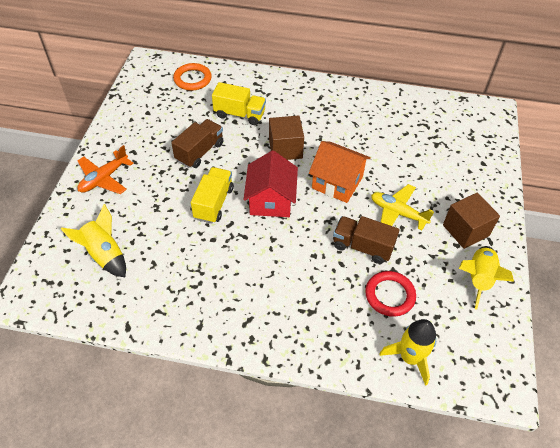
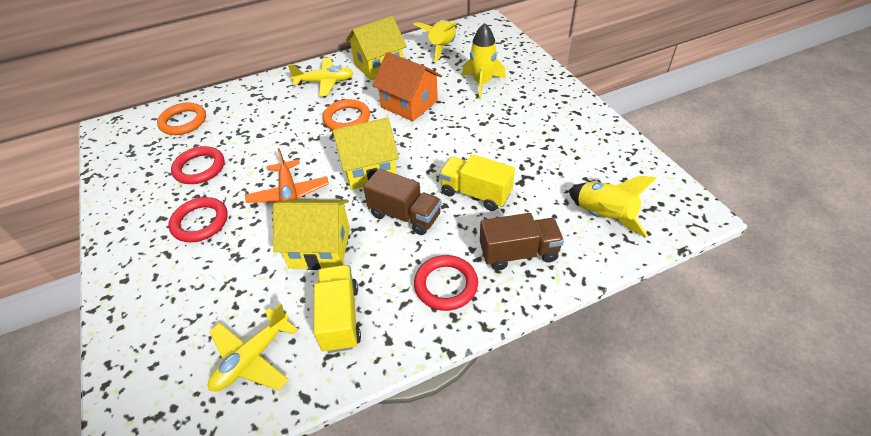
brown cube: 2 -> 0
orange ring: 1 -> 2
red house: 1 -> 0
red ring: 1 -> 3
yellow house: 0 -> 3
yellow plane: 1 -> 2

